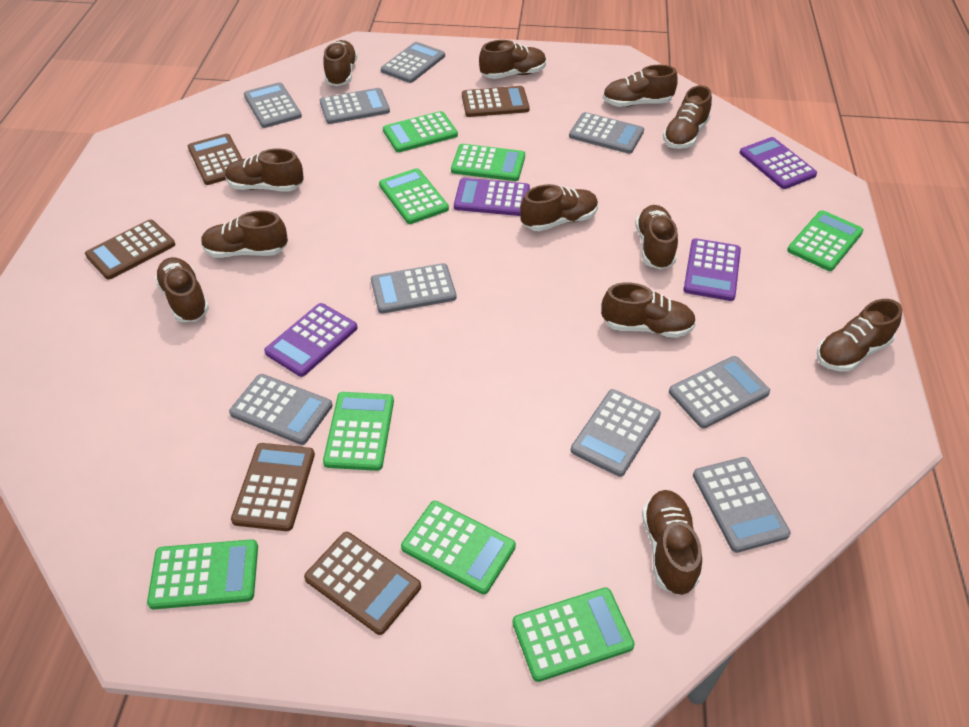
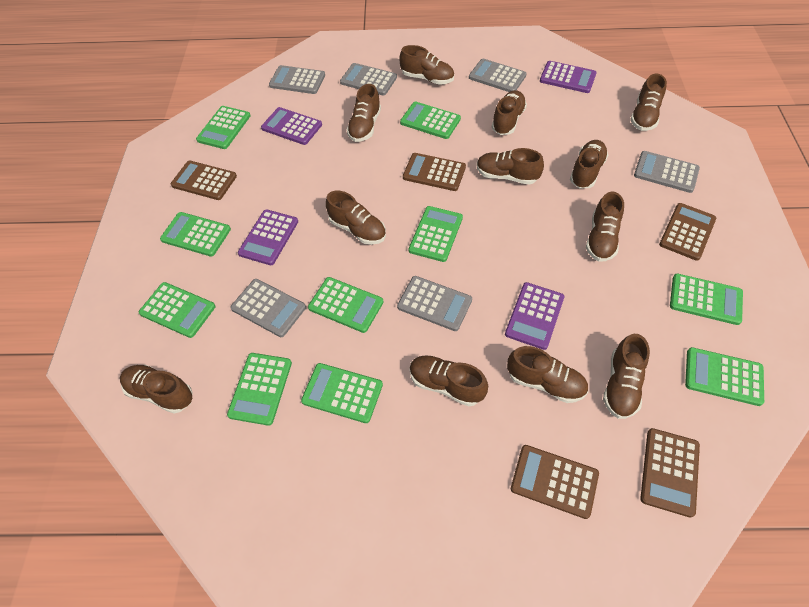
green calculator: 8 -> 10
grey calculator: 9 -> 6

